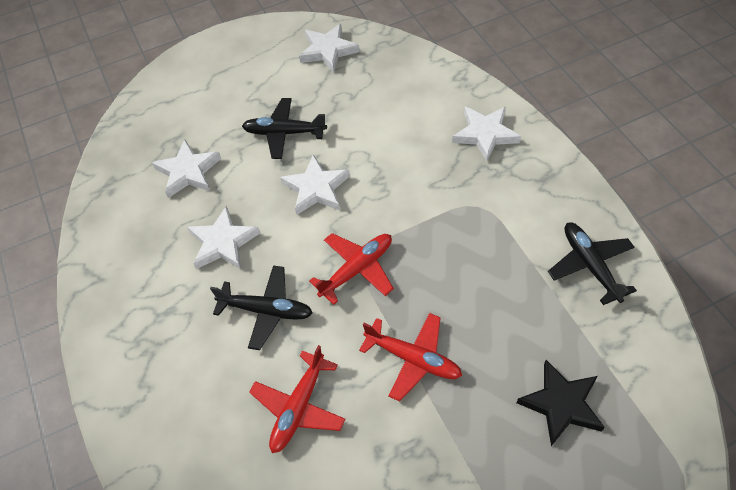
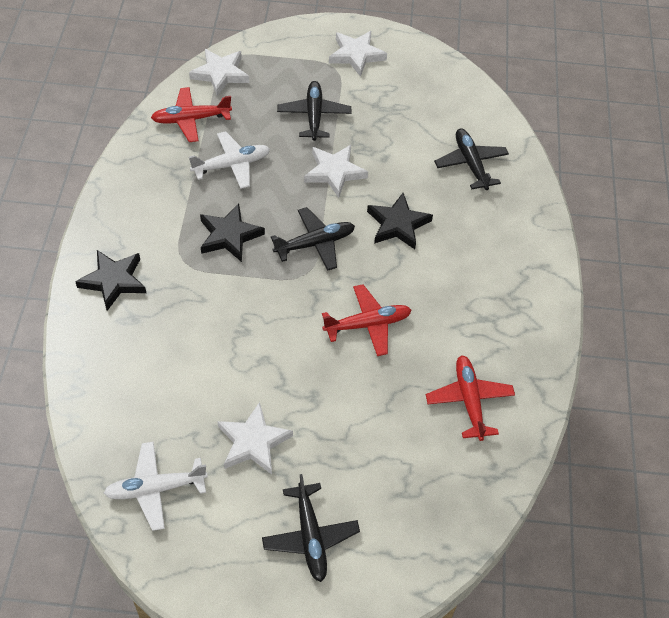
black plane: 3 -> 4
black star: 1 -> 3
white plane: 0 -> 2
white star: 5 -> 4

